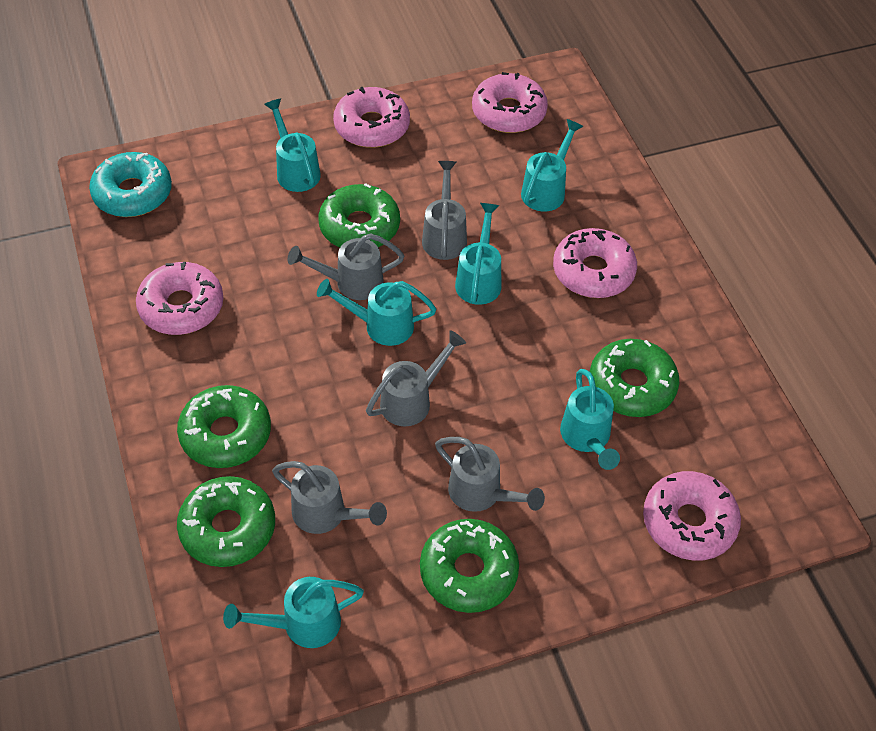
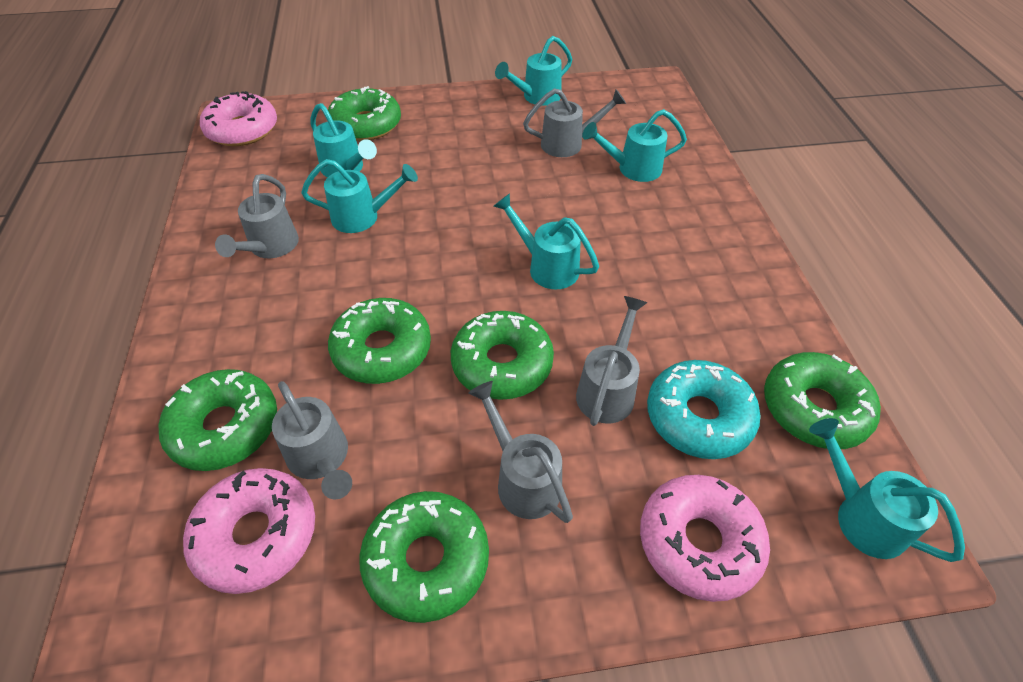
green donut: 5 -> 6
pink donut: 5 -> 3

